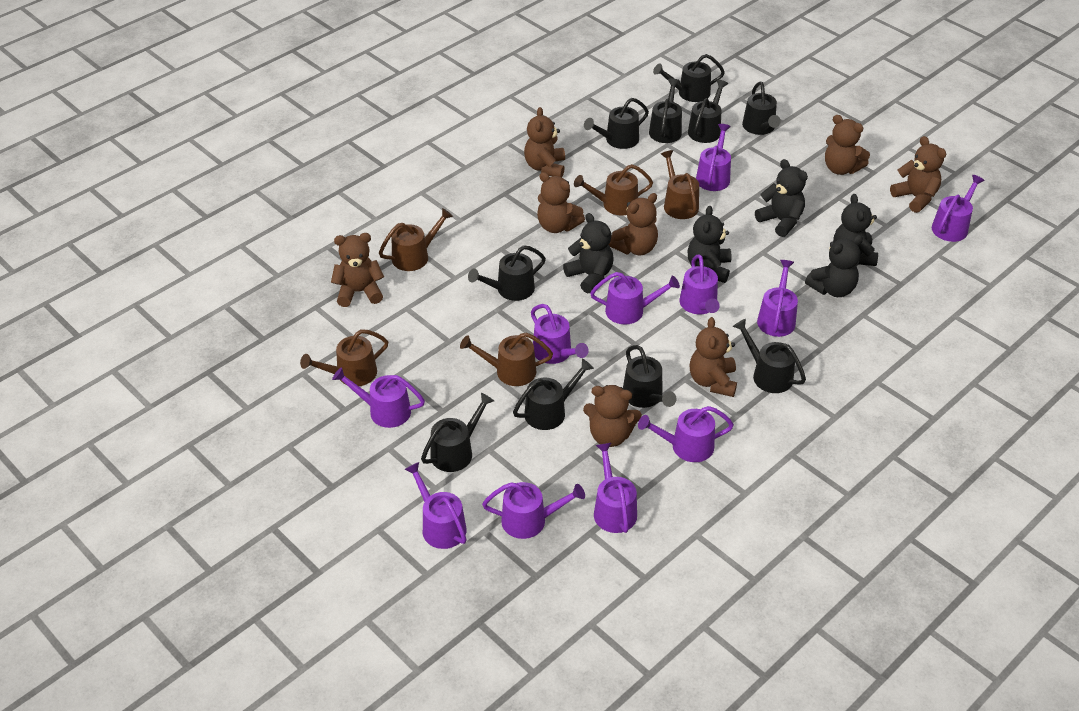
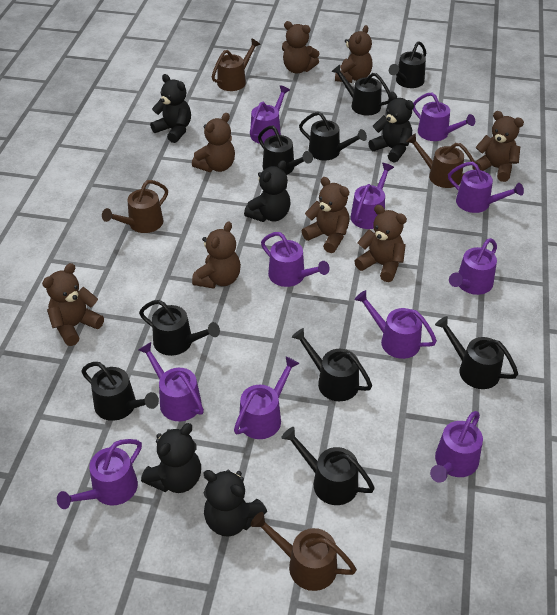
black watering can: 10 -> 9
brown watering can: 5 -> 4

